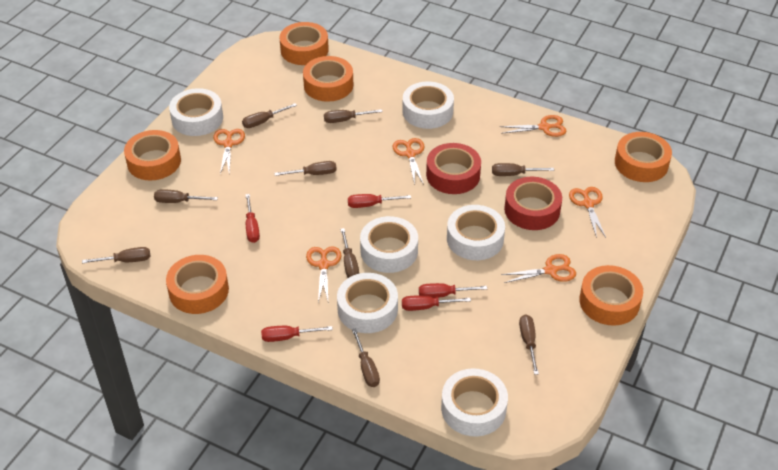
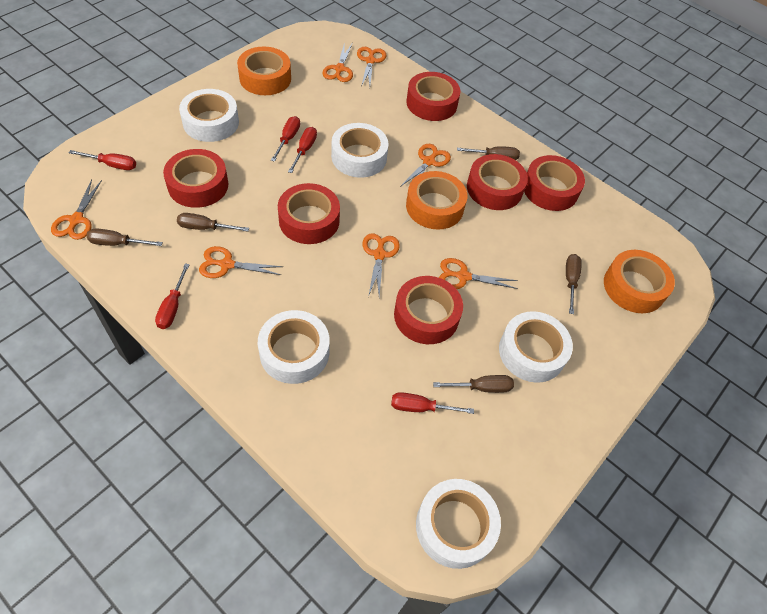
brown screwdriver: 9 -> 5
orange scissors: 6 -> 7
orange tape: 6 -> 3
red tape: 2 -> 6
white tape: 6 -> 5

